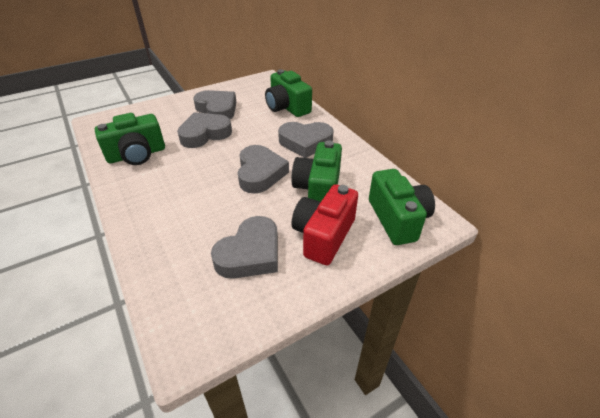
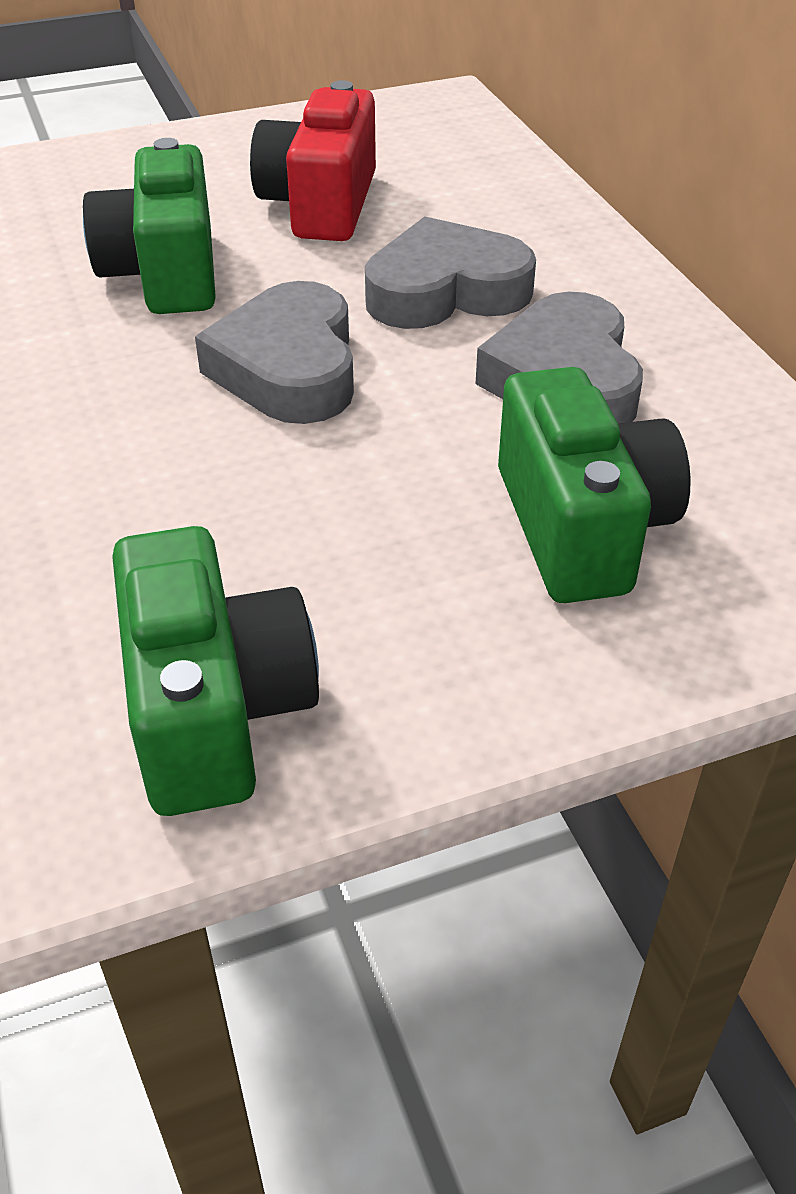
green camera: 4 -> 3
grey heart: 5 -> 3

